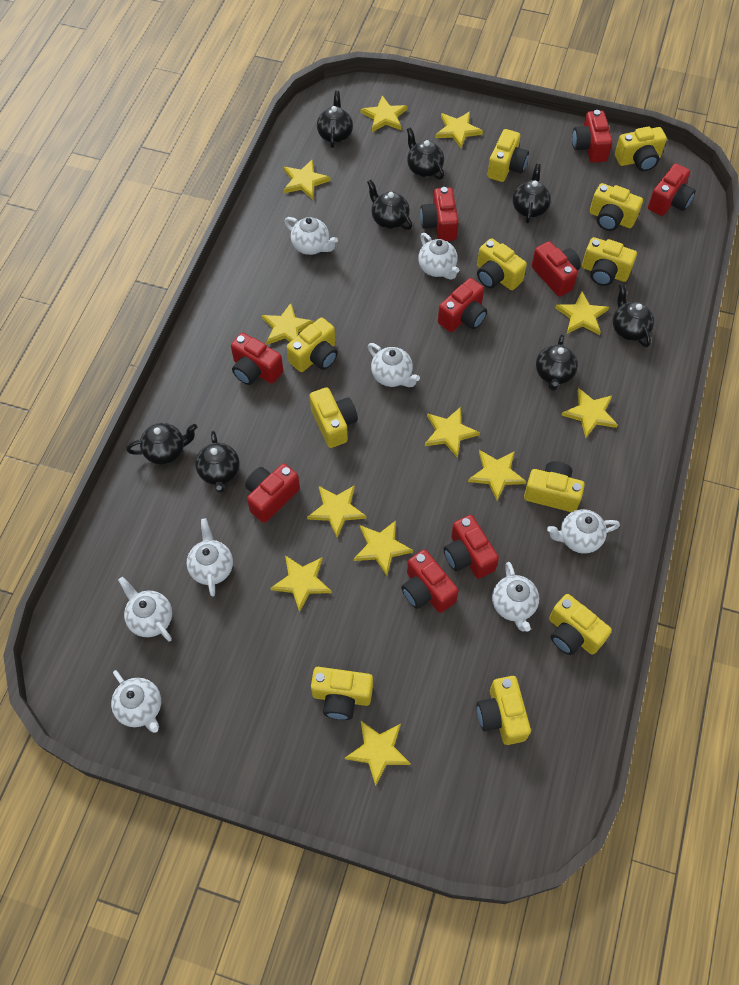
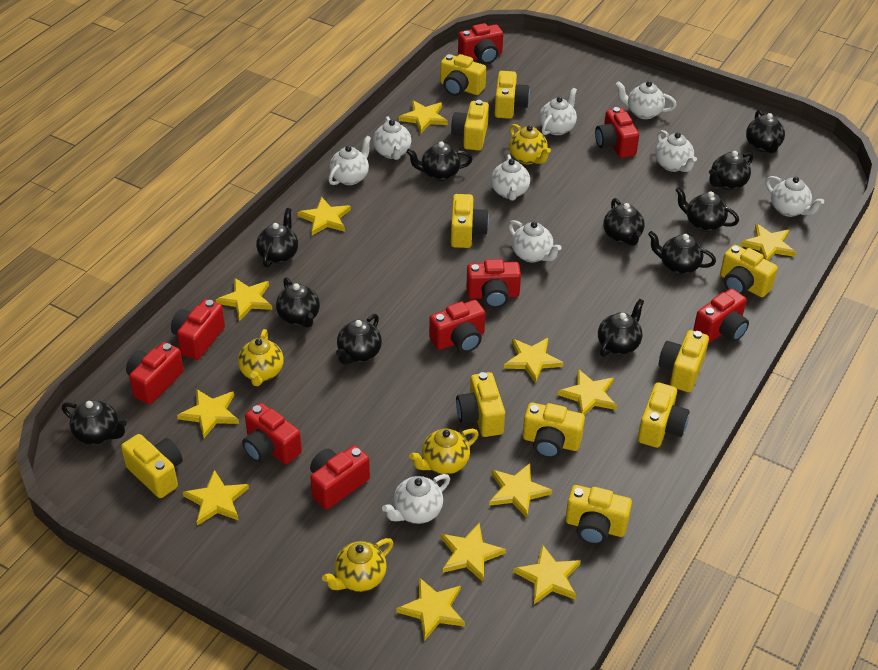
black teapot: 8 -> 11
white teapot: 8 -> 9
yellow teapot: 0 -> 4

